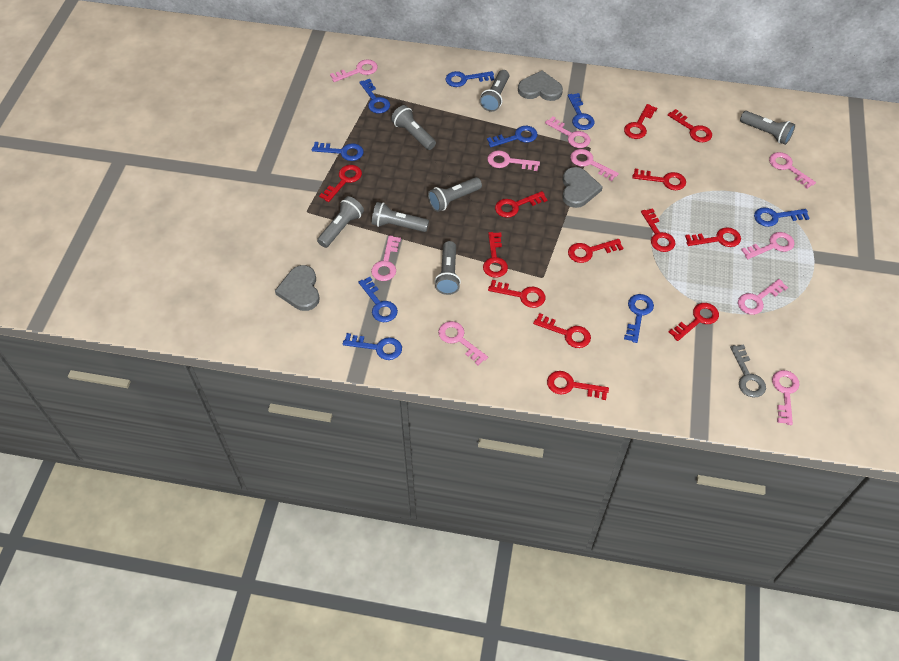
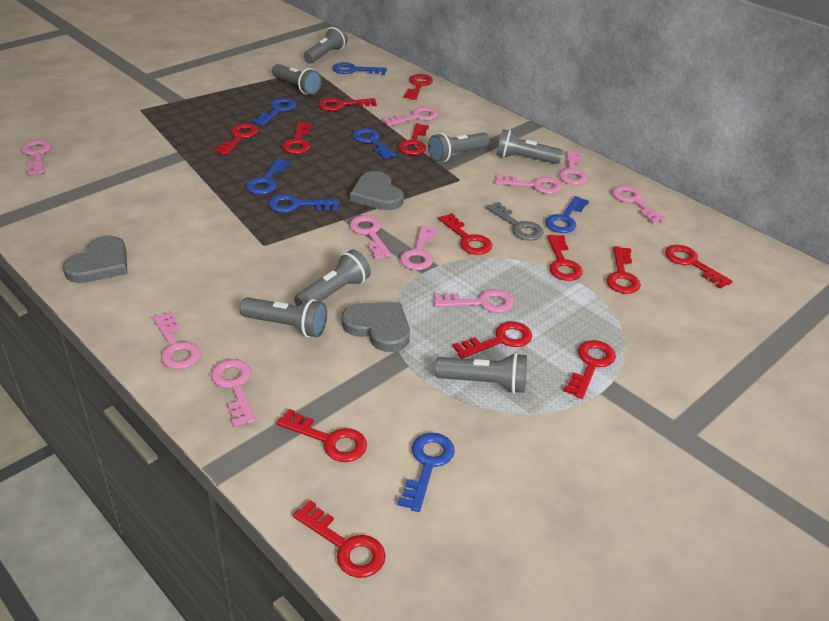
blue key: 9 -> 7

